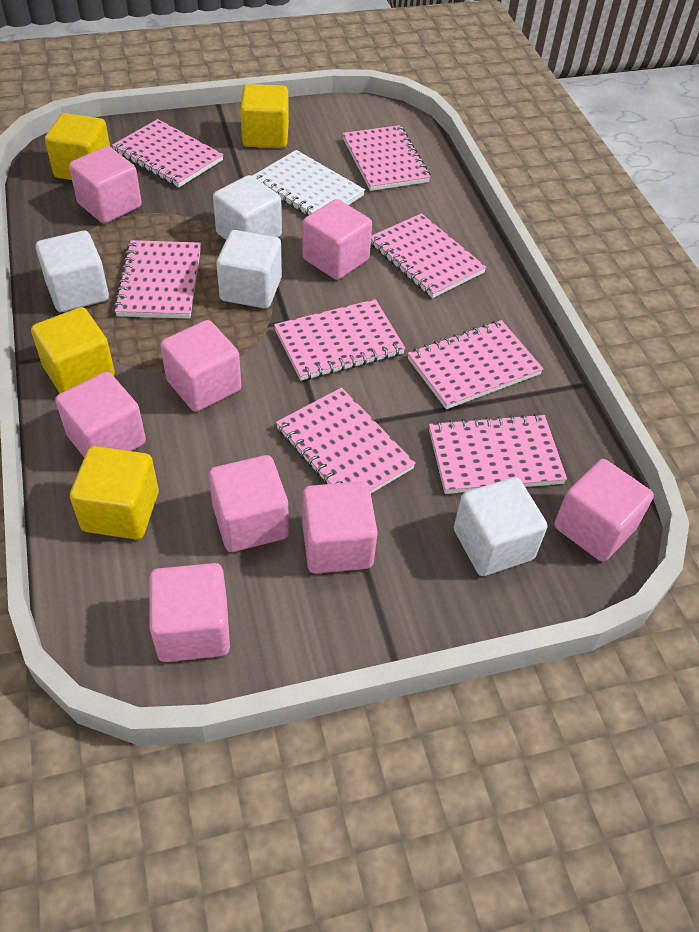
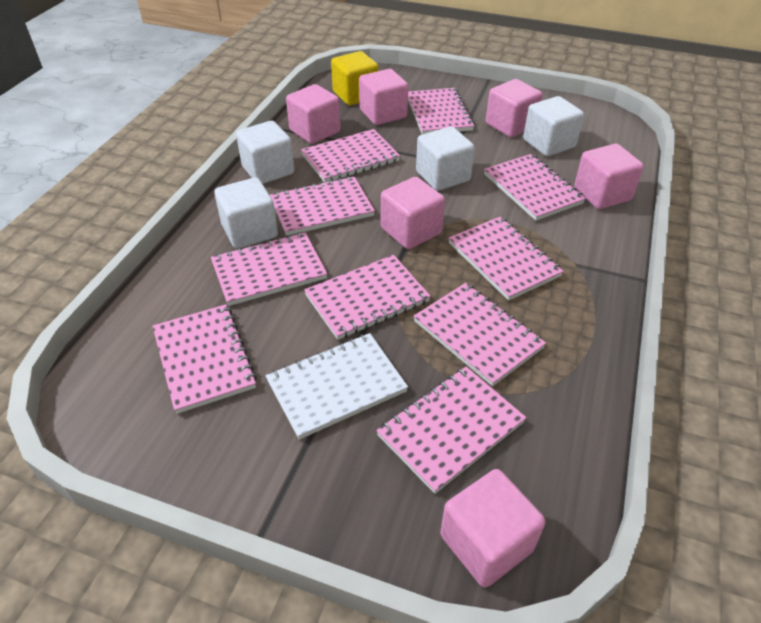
pink cube: 8 -> 6
pink notebook: 8 -> 10
yellow cube: 4 -> 1

